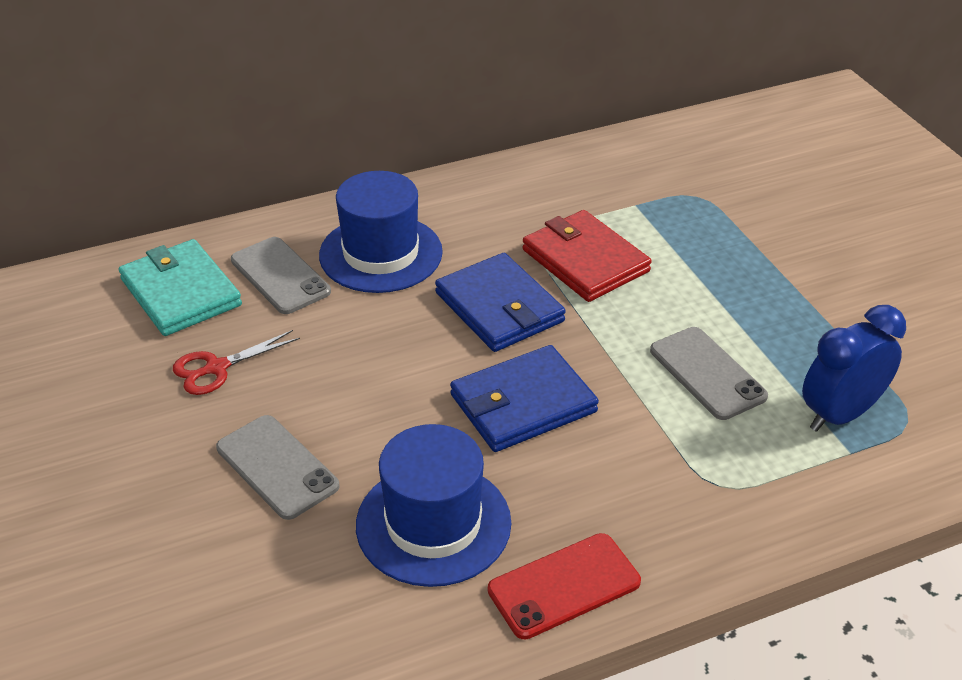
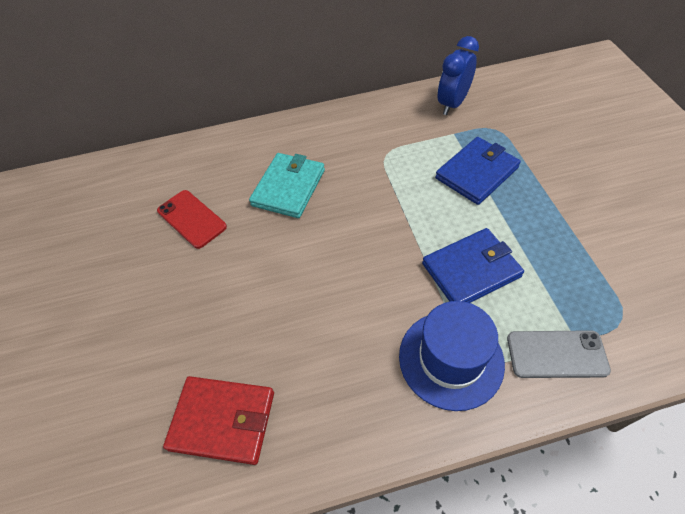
blue hat: 2 -> 1
grey phone: 3 -> 1
red scissors: 1 -> 0

